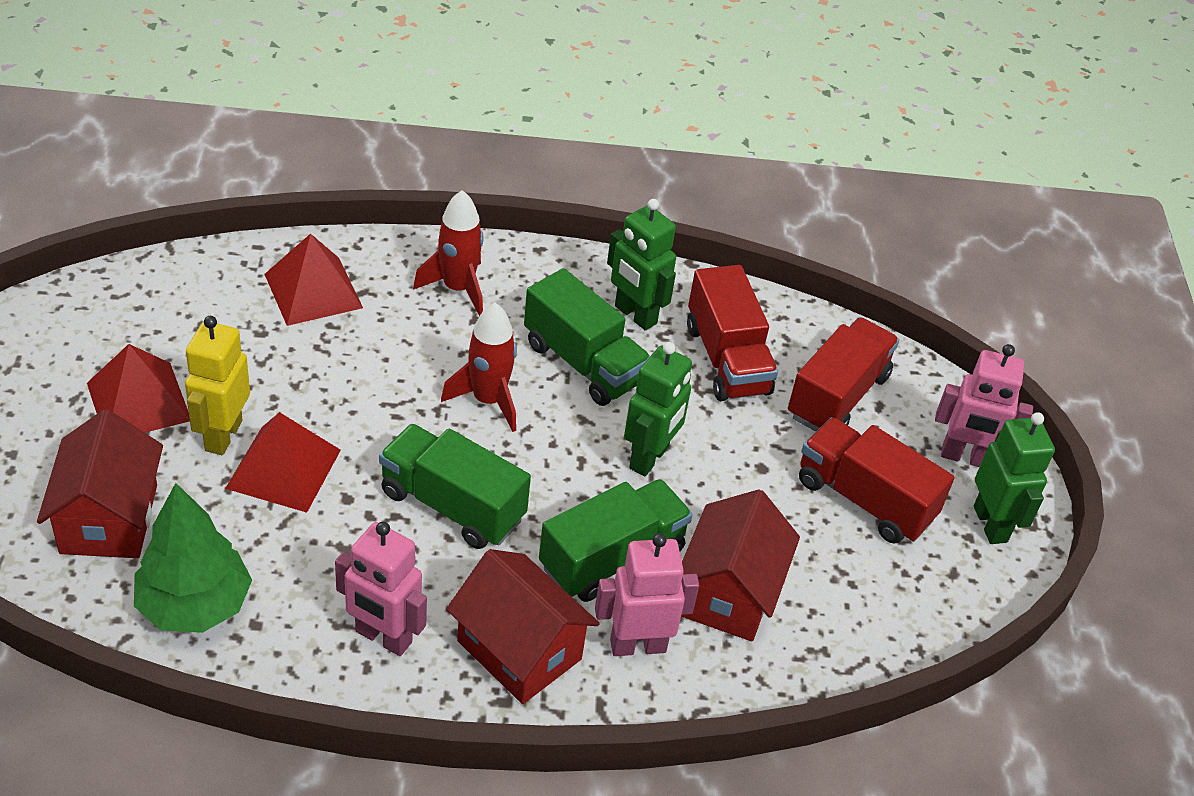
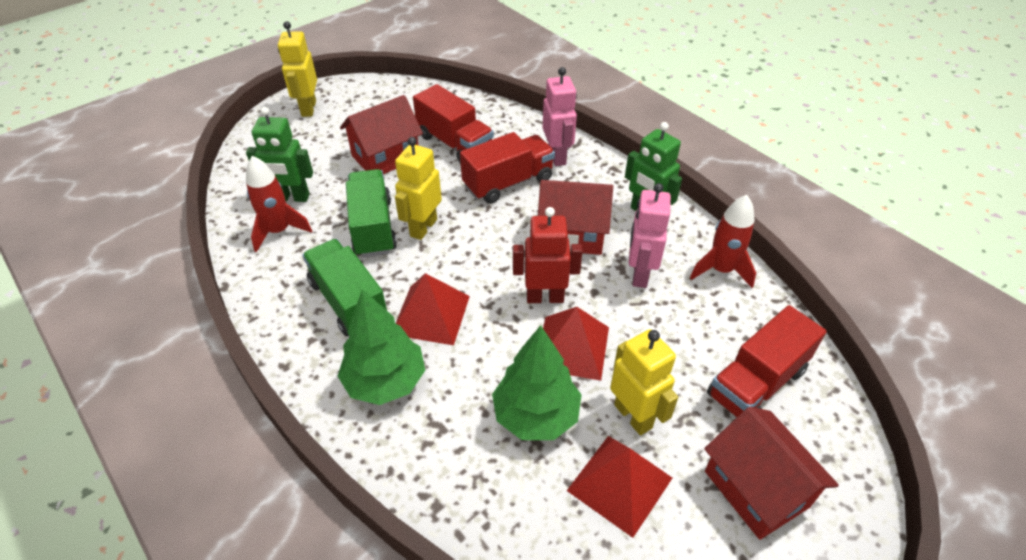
green robot: 3 -> 2
green tree: 1 -> 2
green truck: 3 -> 2
pink robot: 3 -> 2
red robot: 0 -> 1
yellow robot: 1 -> 3

